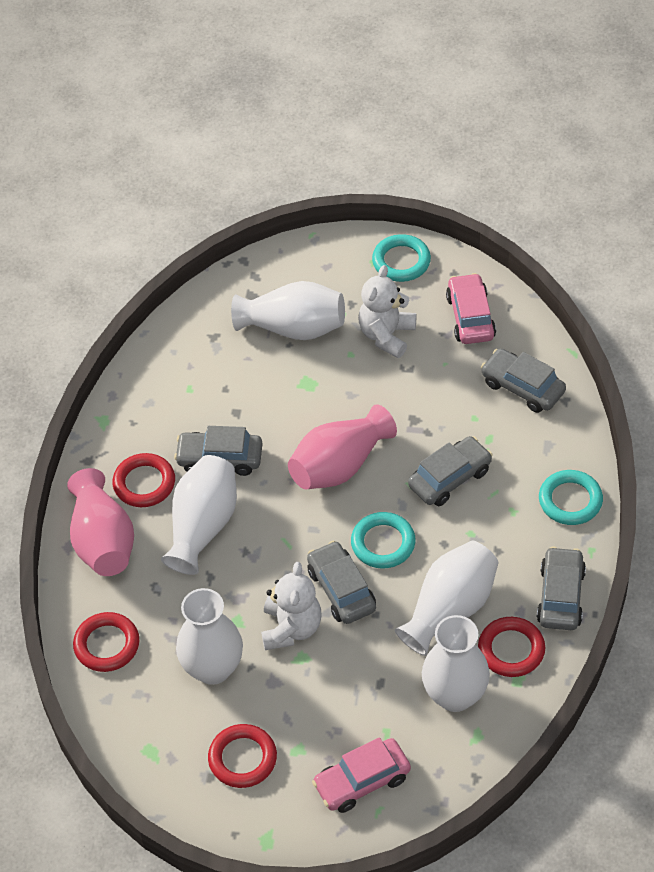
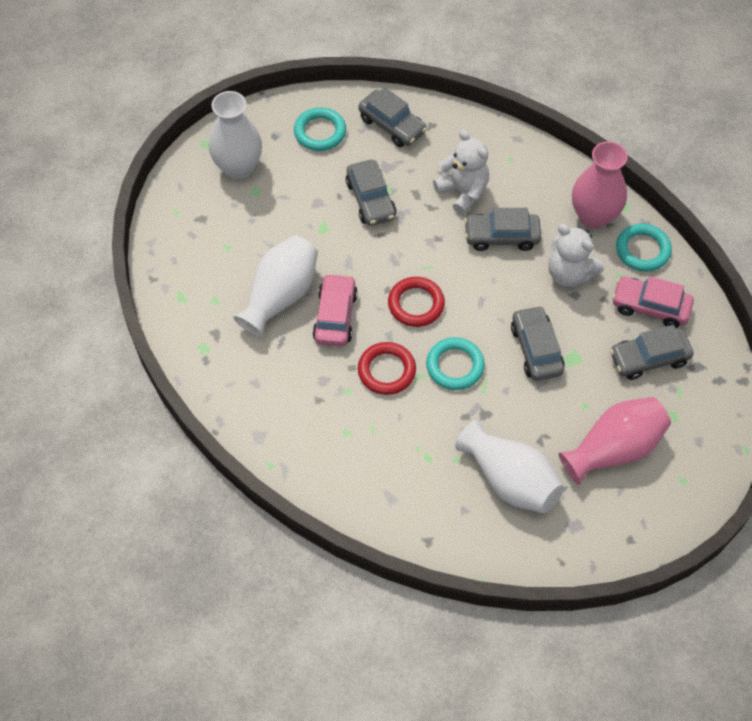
red ring: 4 -> 2
white vase: 5 -> 3

